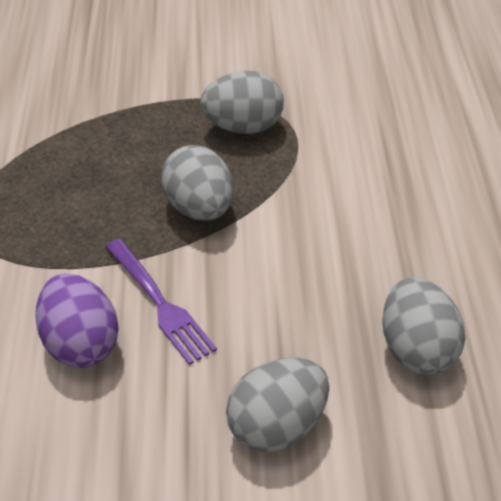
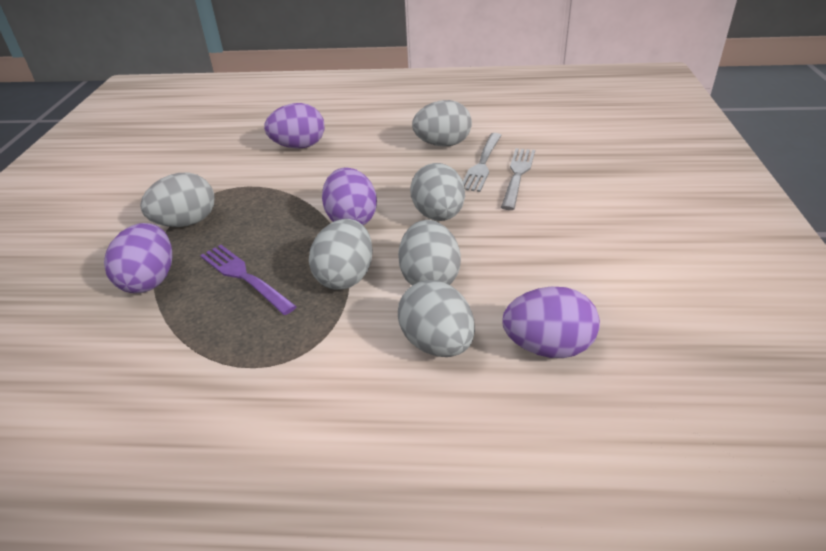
grey egg: 4 -> 6
grey fork: 0 -> 2
purple egg: 1 -> 4

